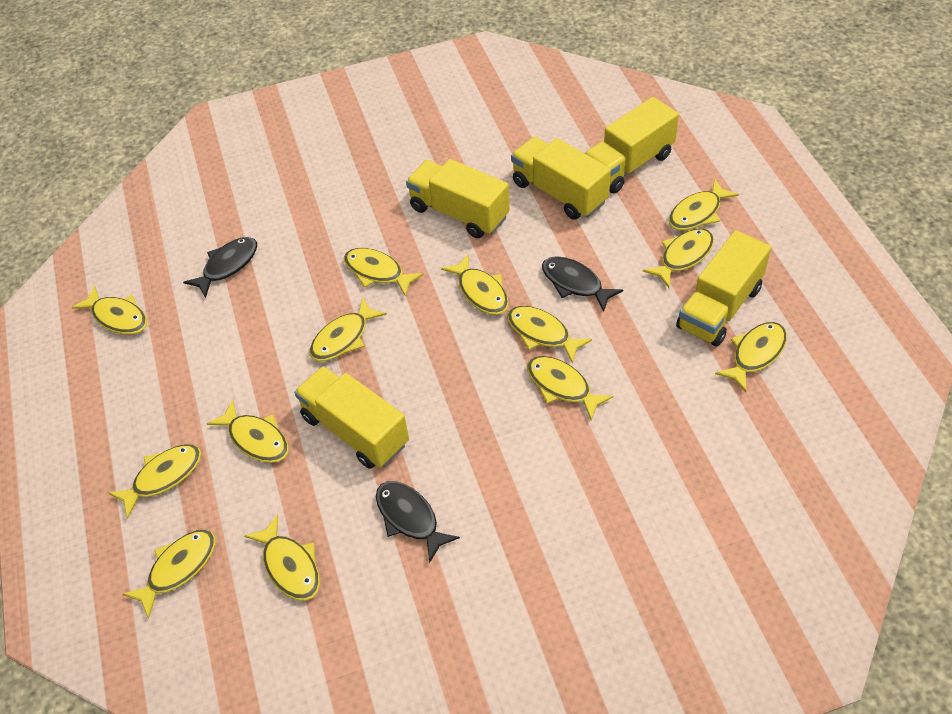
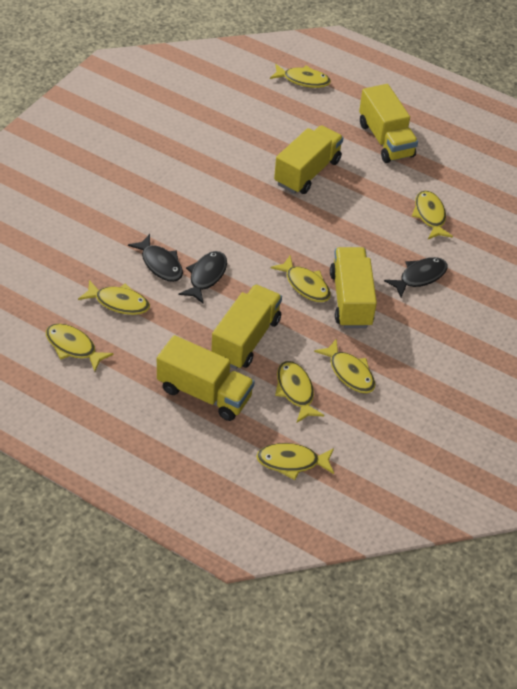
yellow fish: 13 -> 8

